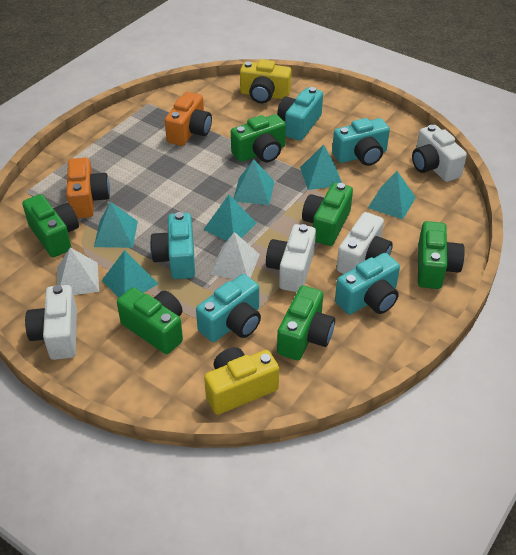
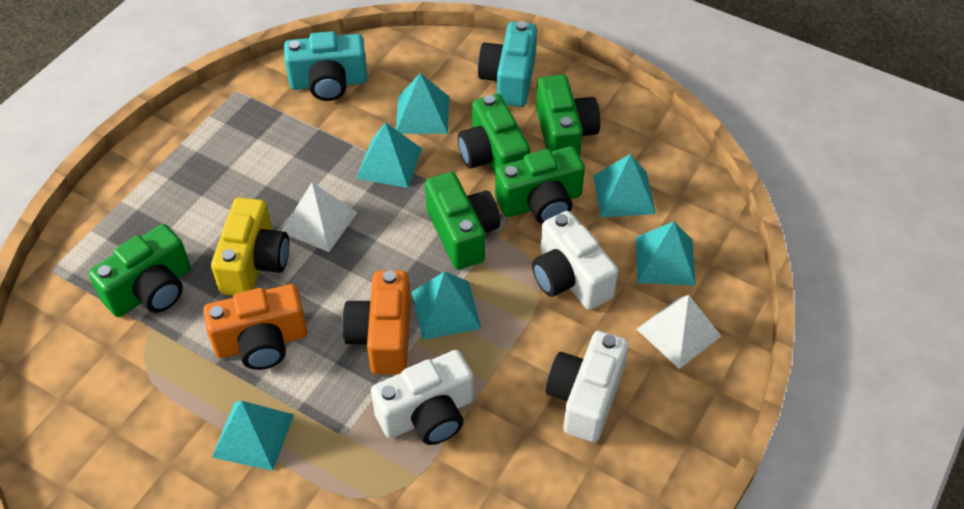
green camera: 6 -> 5
turquoise camera: 5 -> 2
white camera: 4 -> 3
yellow camera: 2 -> 1

